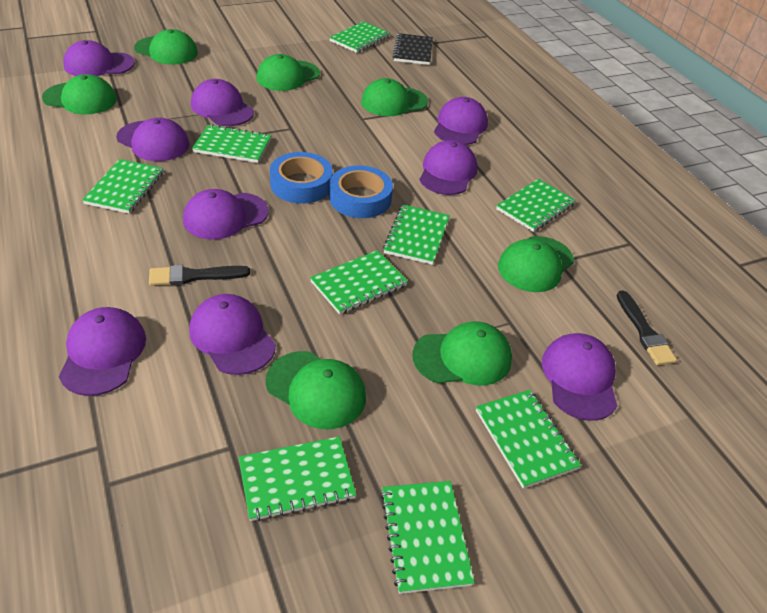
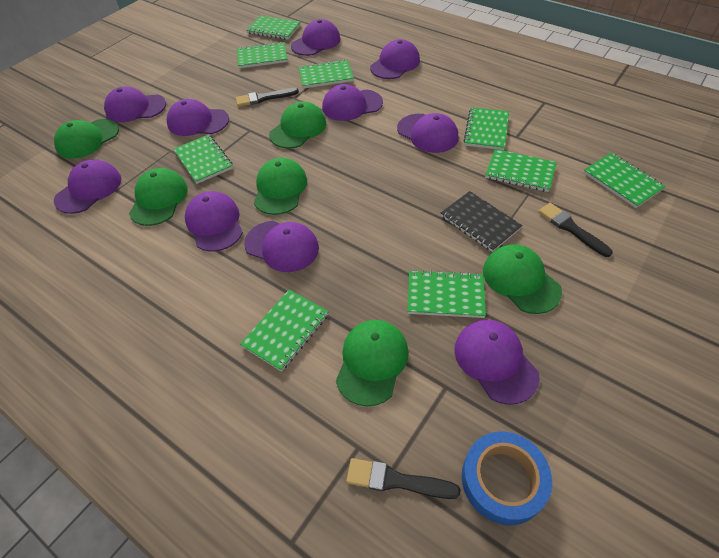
black brush: 2 -> 3
blue tape: 2 -> 1
green cap: 7 -> 6
purple cap: 9 -> 10

